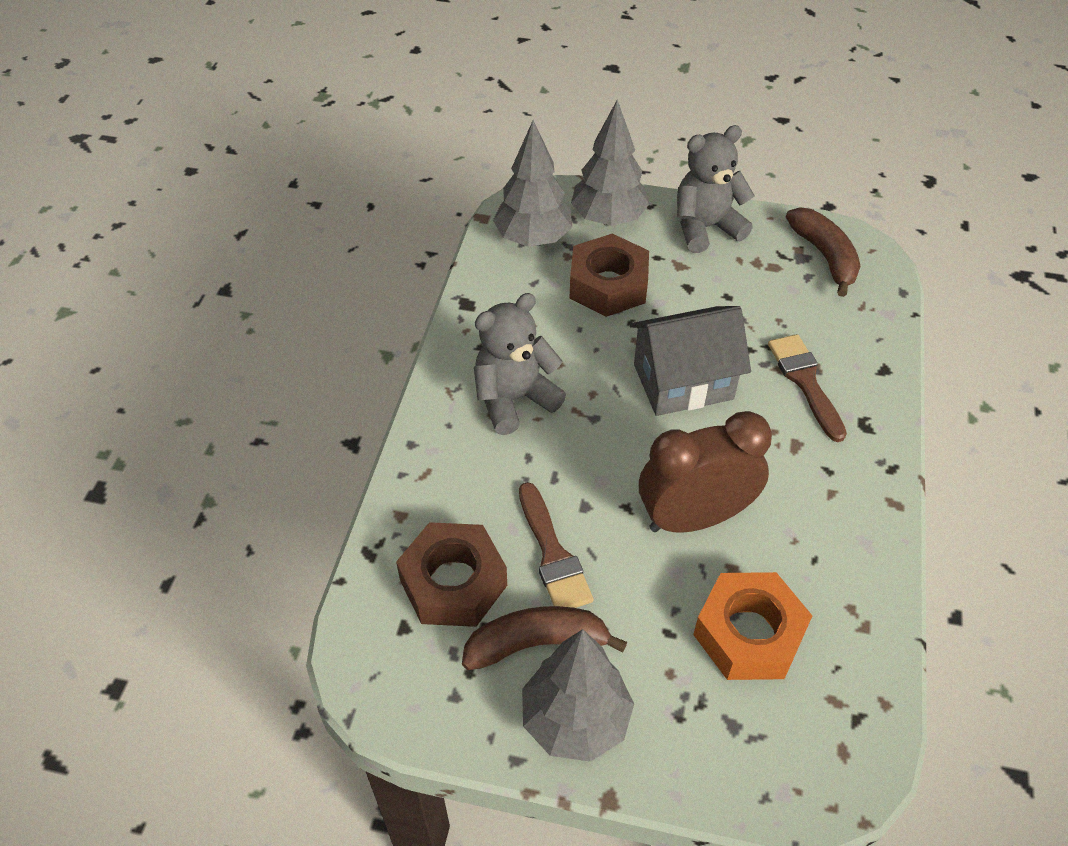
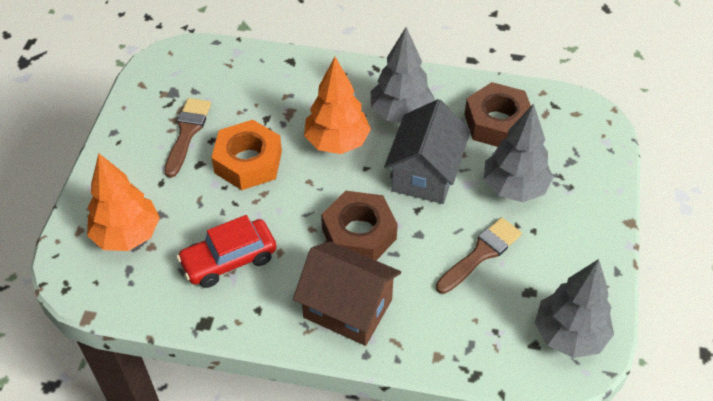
brown banana: 2 -> 0
brown clock: 1 -> 0
brown house: 0 -> 1
grey teddy bear: 2 -> 0
orange tree: 0 -> 2
red car: 0 -> 1

